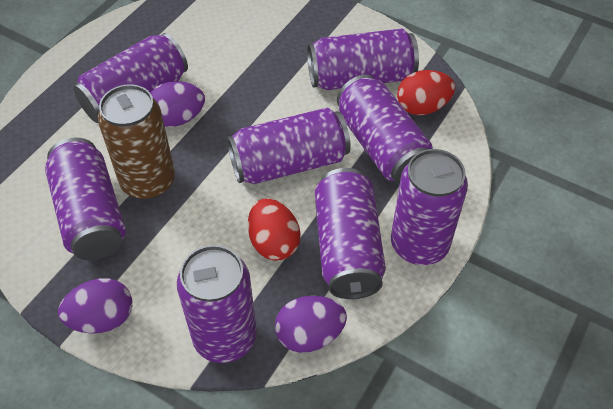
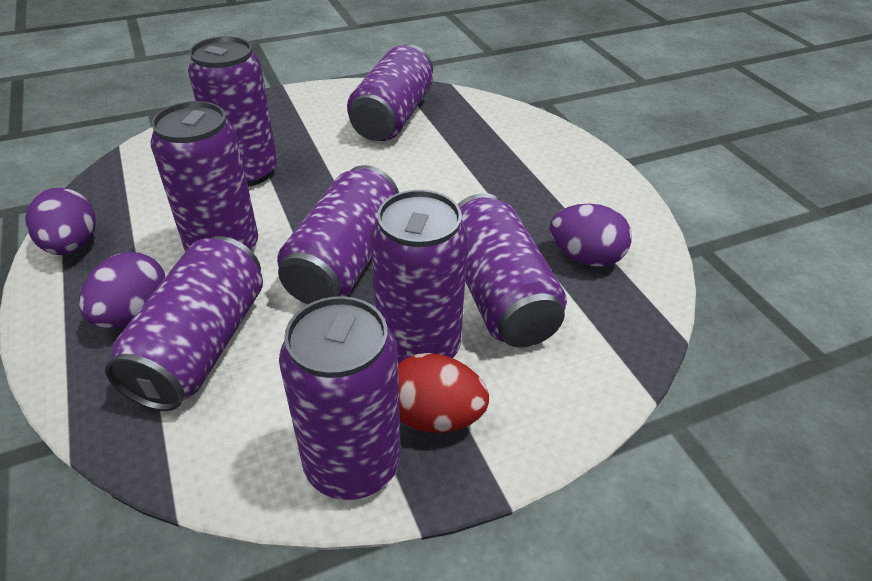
brown can: 1 -> 0
red egg: 2 -> 1

